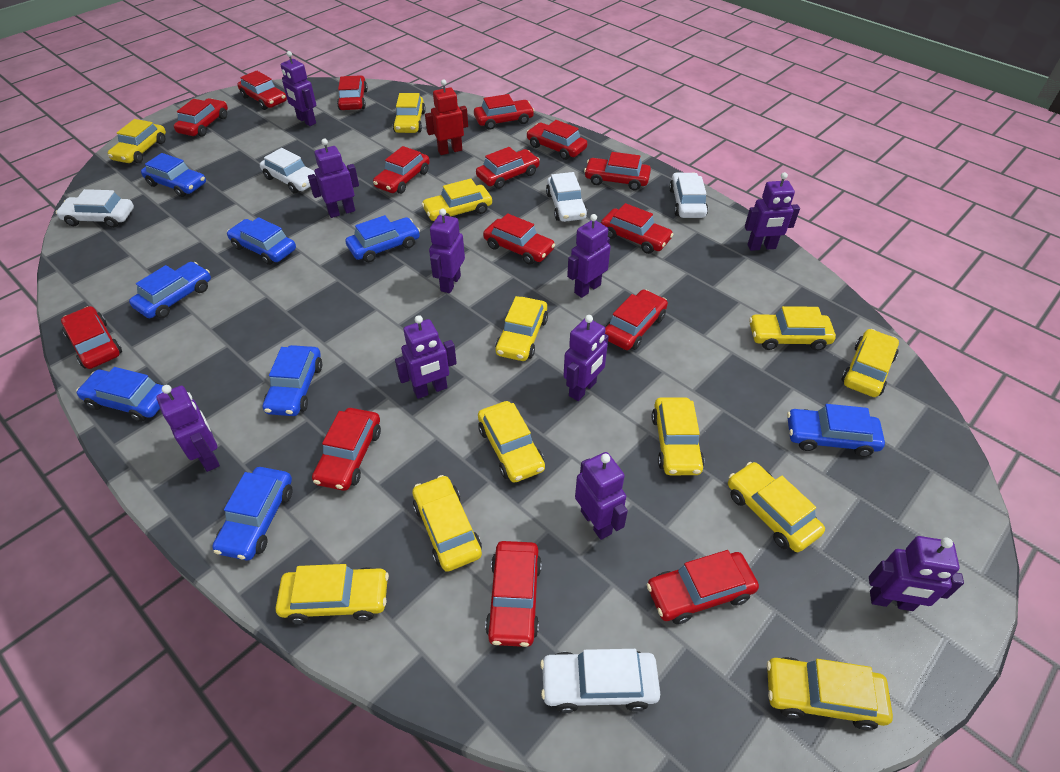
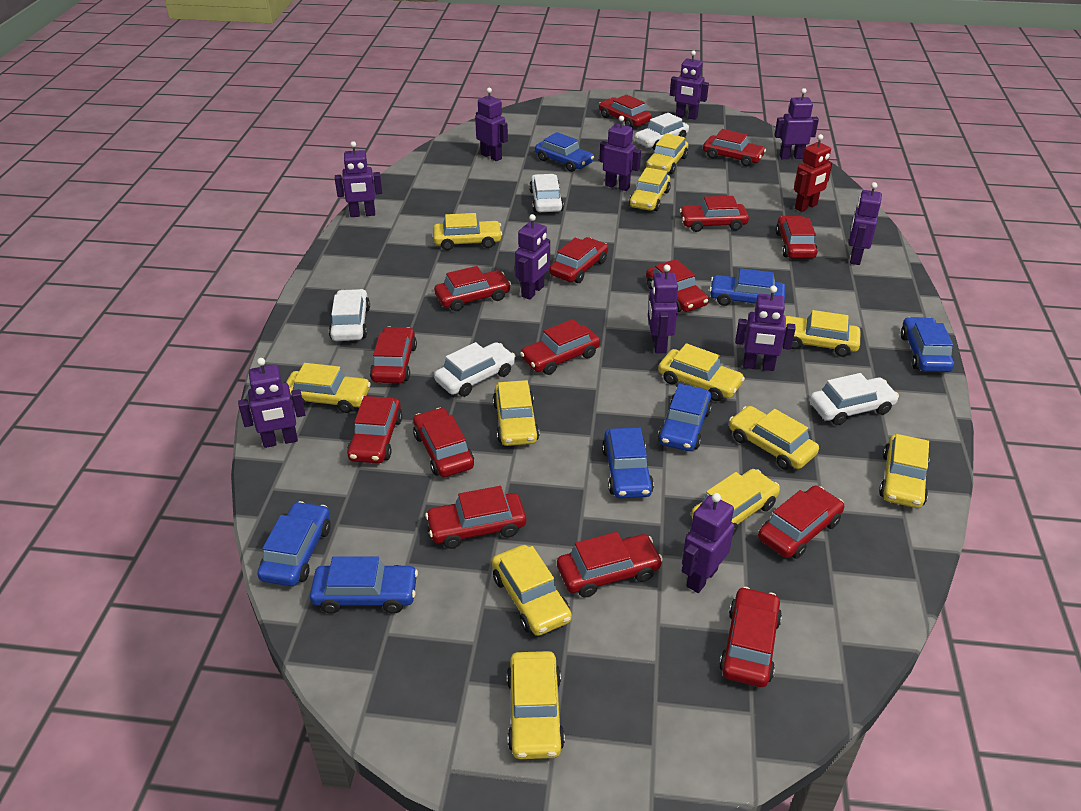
blue car: 8 -> 7
purple robot: 10 -> 11

